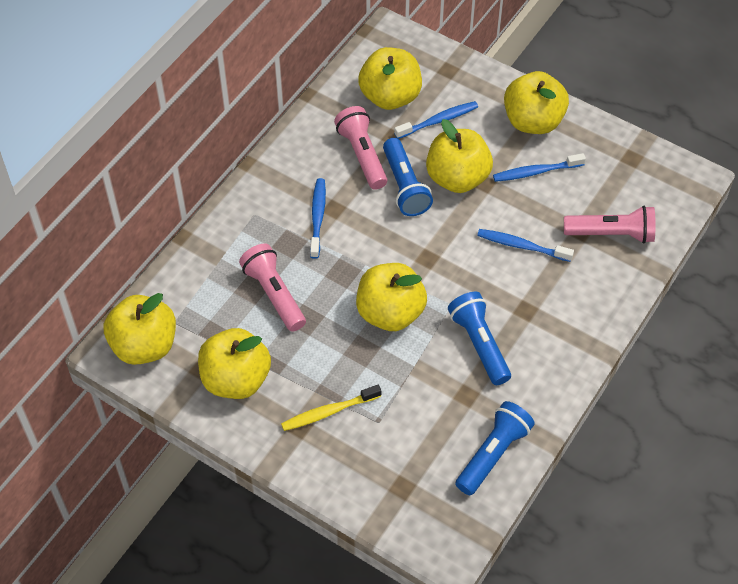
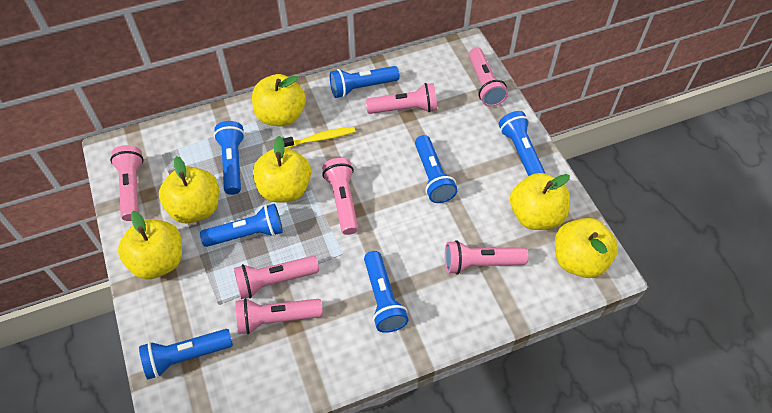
blue flashlight: 3 -> 7
blue toothbrush: 4 -> 0
pink flashlight: 3 -> 7

